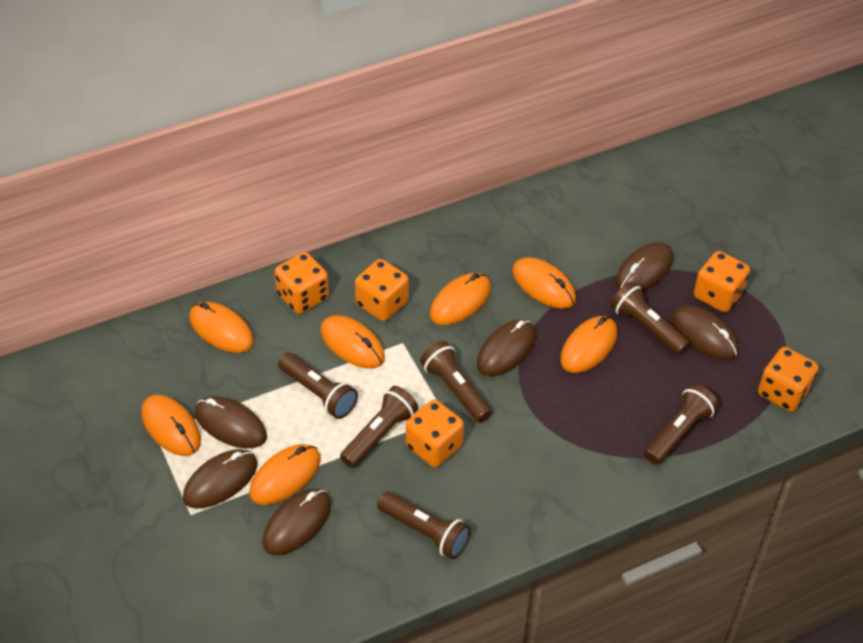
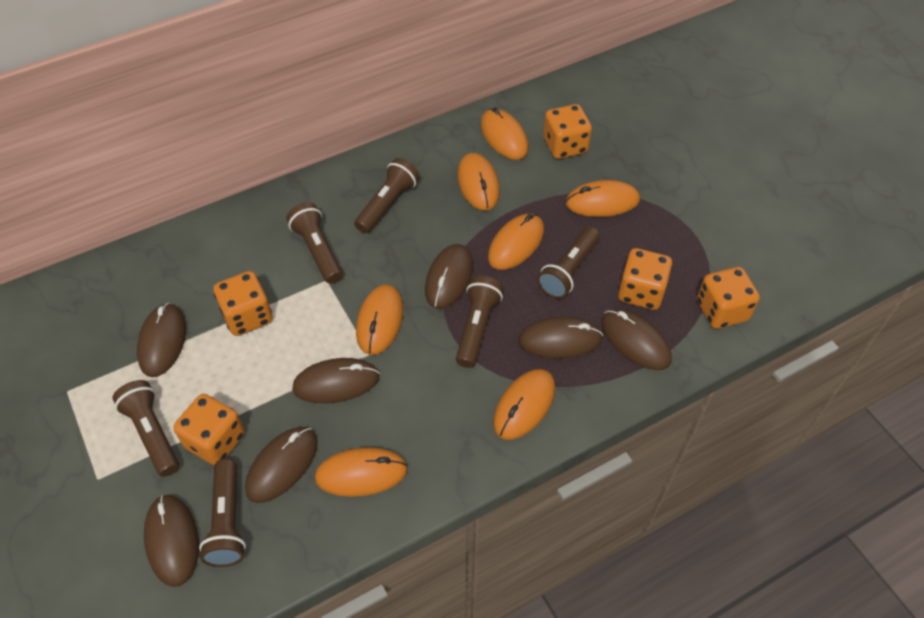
brown mouse: 6 -> 7

